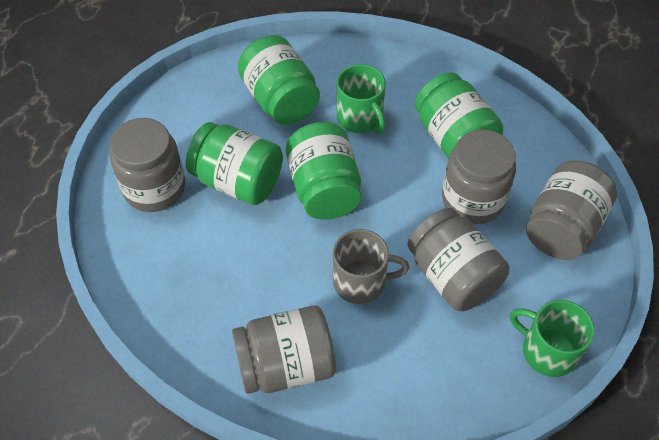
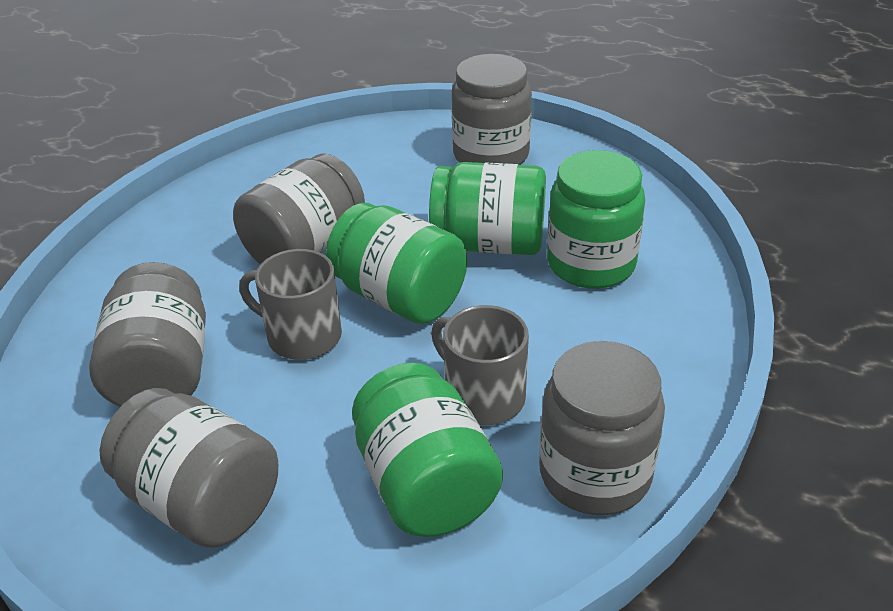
green mug: 2 -> 0
grey mug: 1 -> 2

